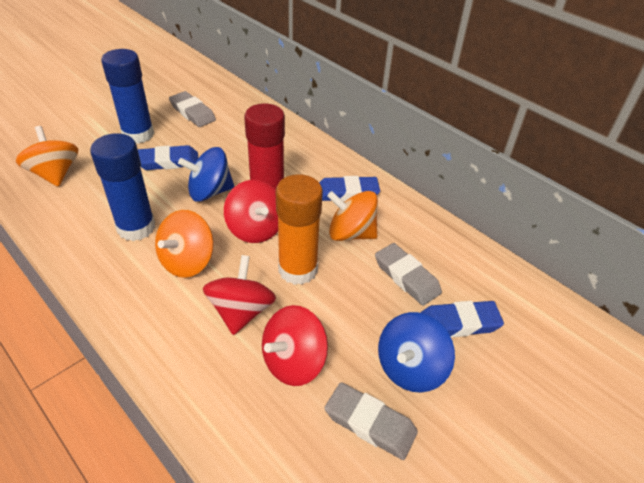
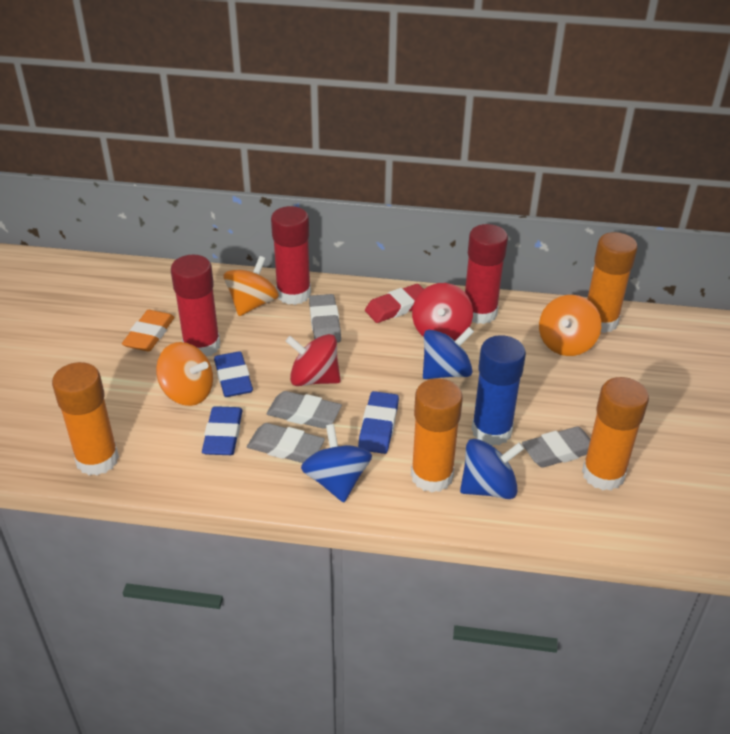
blue glue stick: 2 -> 1
blue spinning top: 2 -> 3
grey eraser: 3 -> 4
orange eraser: 0 -> 1
orange glue stick: 1 -> 4
red eraser: 0 -> 1
red glue stick: 1 -> 3
red spinning top: 3 -> 2

